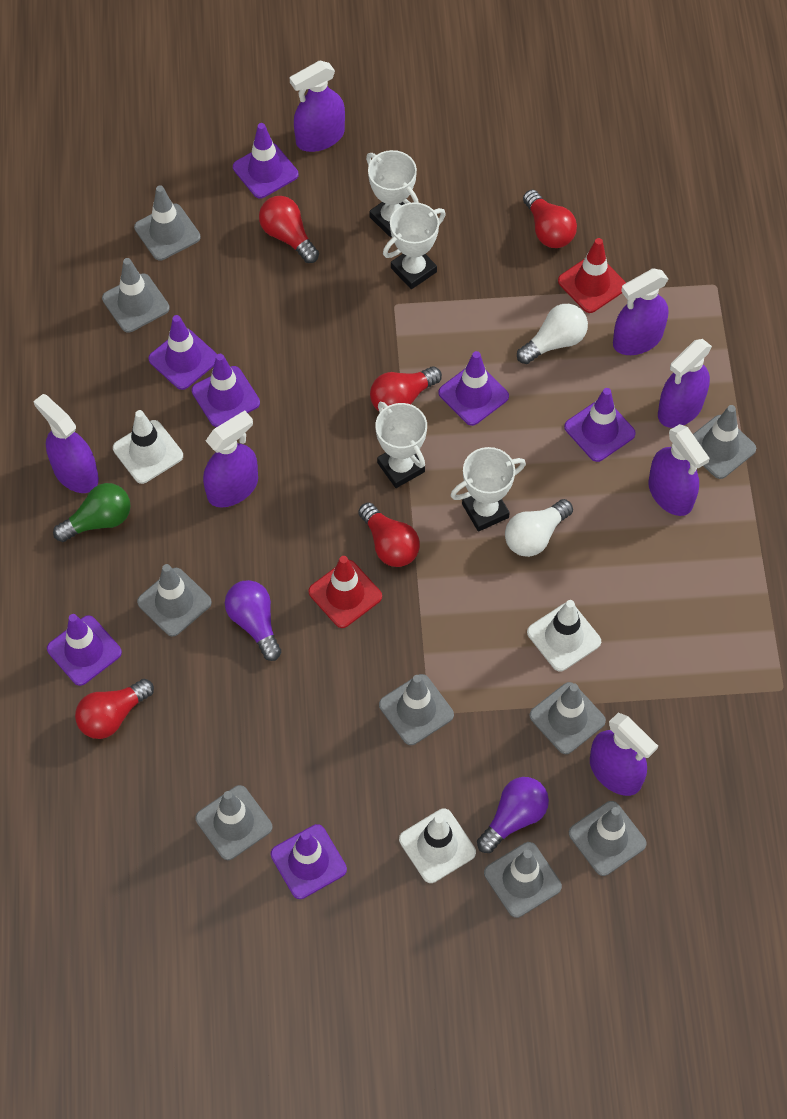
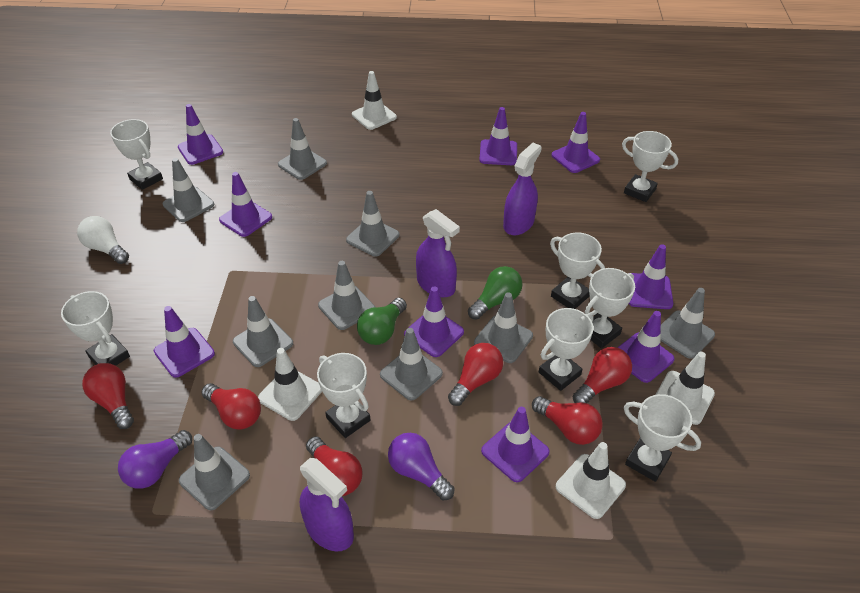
green light bulb: 1 -> 2
purple spray bottle: 7 -> 3
purple traffic cone: 7 -> 9
red light bulb: 5 -> 6
red traffic cone: 2 -> 0
white light bulb: 2 -> 1
white traffic cone: 3 -> 4
white trophy: 4 -> 8

